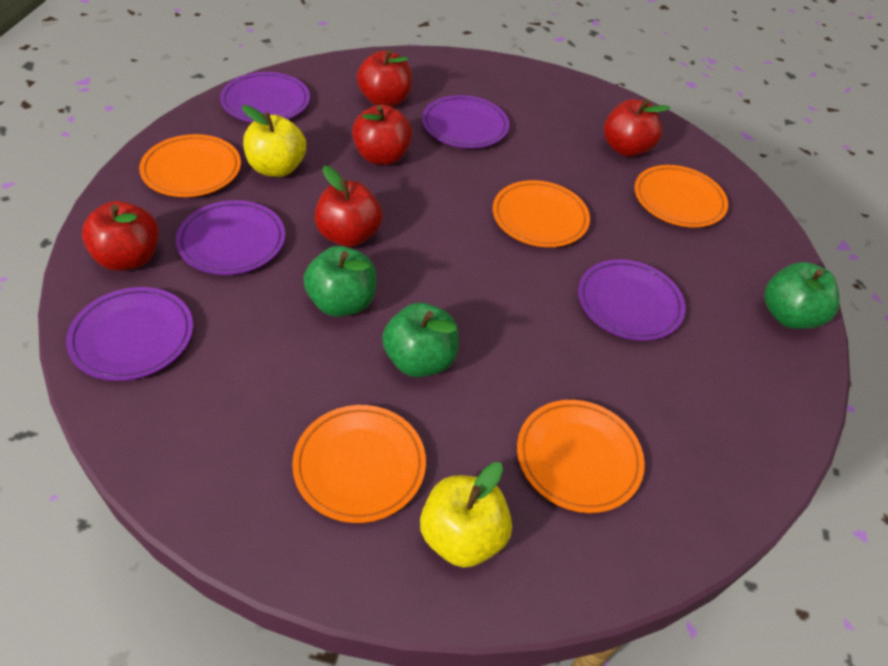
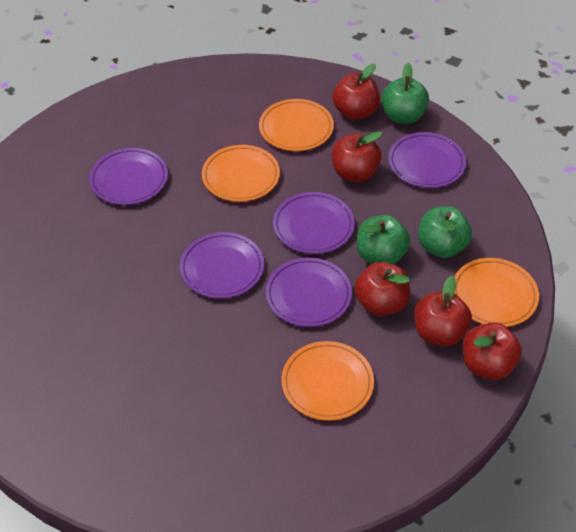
orange plate: 5 -> 4
yellow apple: 2 -> 0

